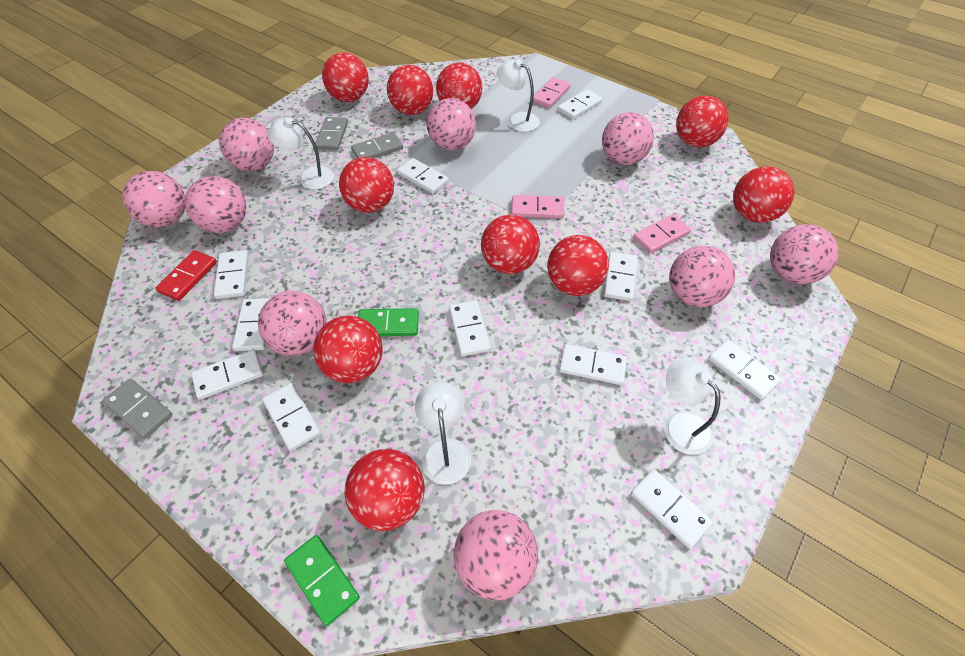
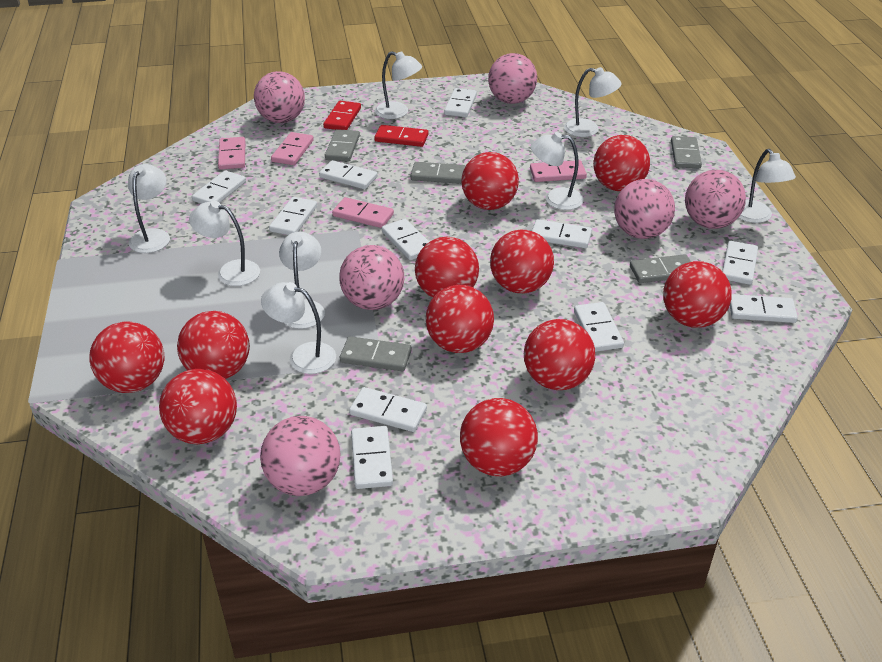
green domino: 2 -> 0
grey domino: 3 -> 5
pink ball: 9 -> 6
pink domino: 3 -> 4
red ball: 10 -> 11
red domino: 1 -> 2
white lamp: 4 -> 8

